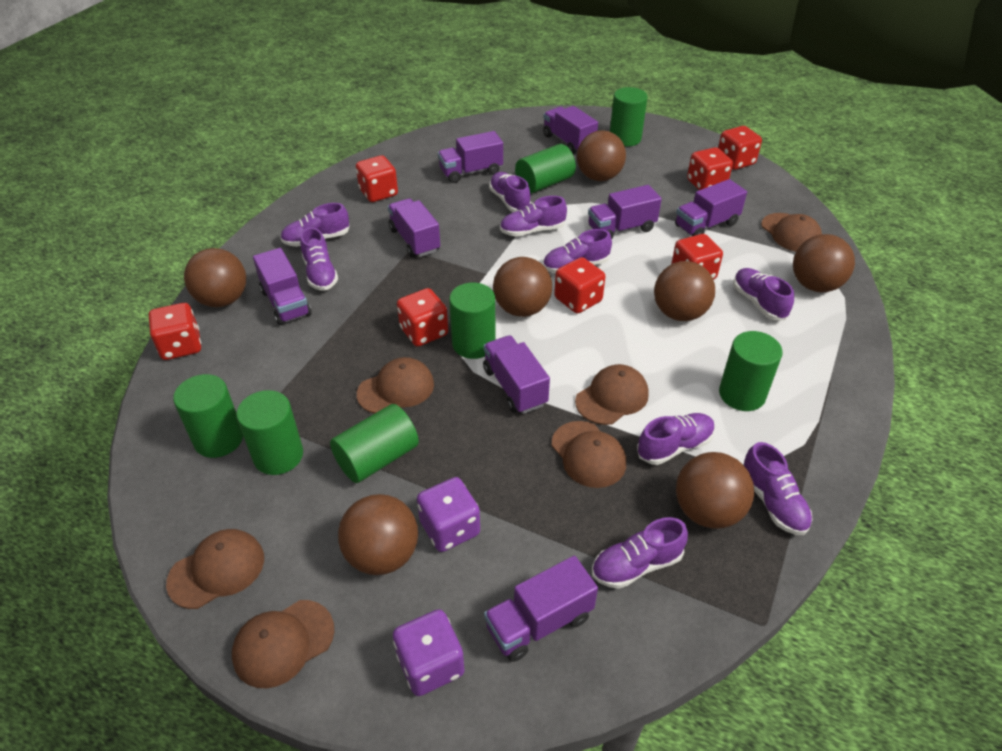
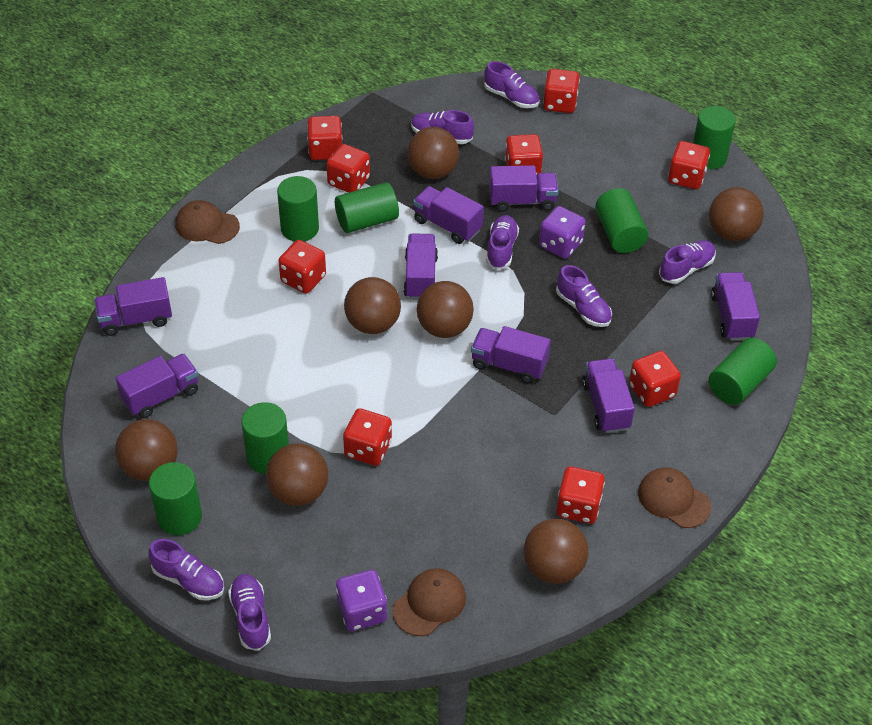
brown cap: 6 -> 3
purple shoe: 9 -> 7
red dice: 7 -> 9

